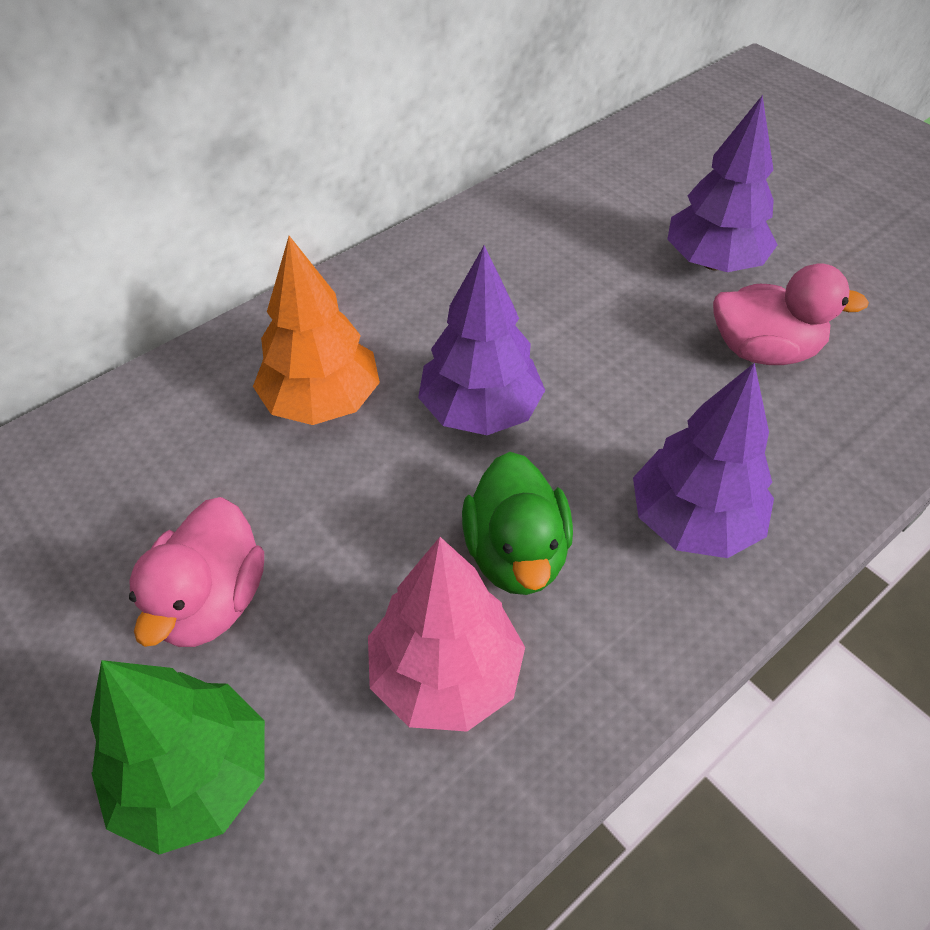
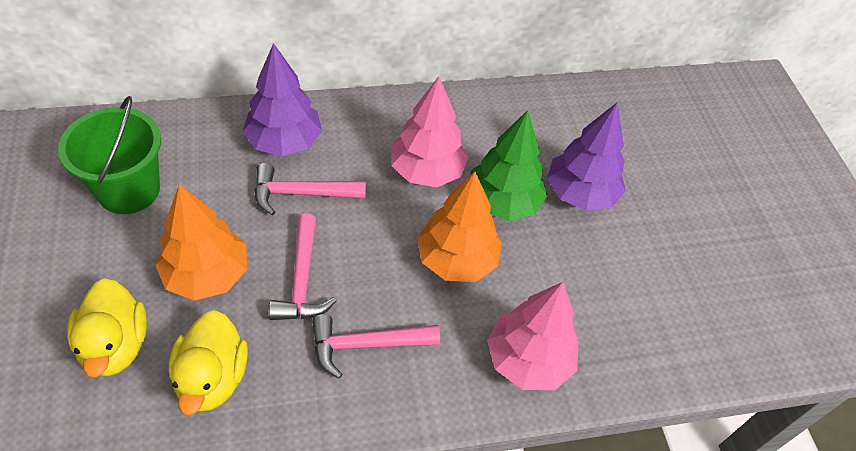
green bucket: 0 -> 1
green duck: 1 -> 0
orange tree: 1 -> 2
pink duck: 2 -> 0
pink hammer: 0 -> 3
pink tree: 1 -> 2
purple tree: 3 -> 2
yellow duck: 0 -> 2

